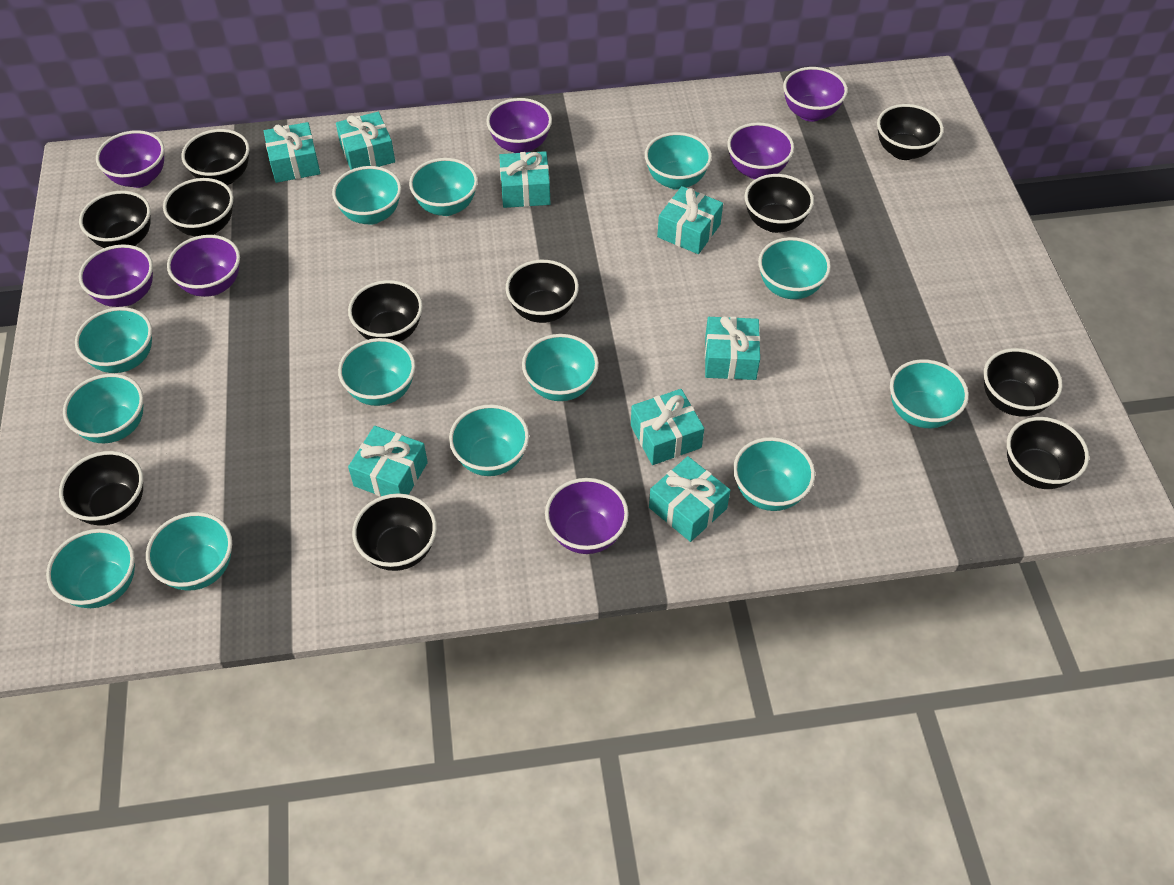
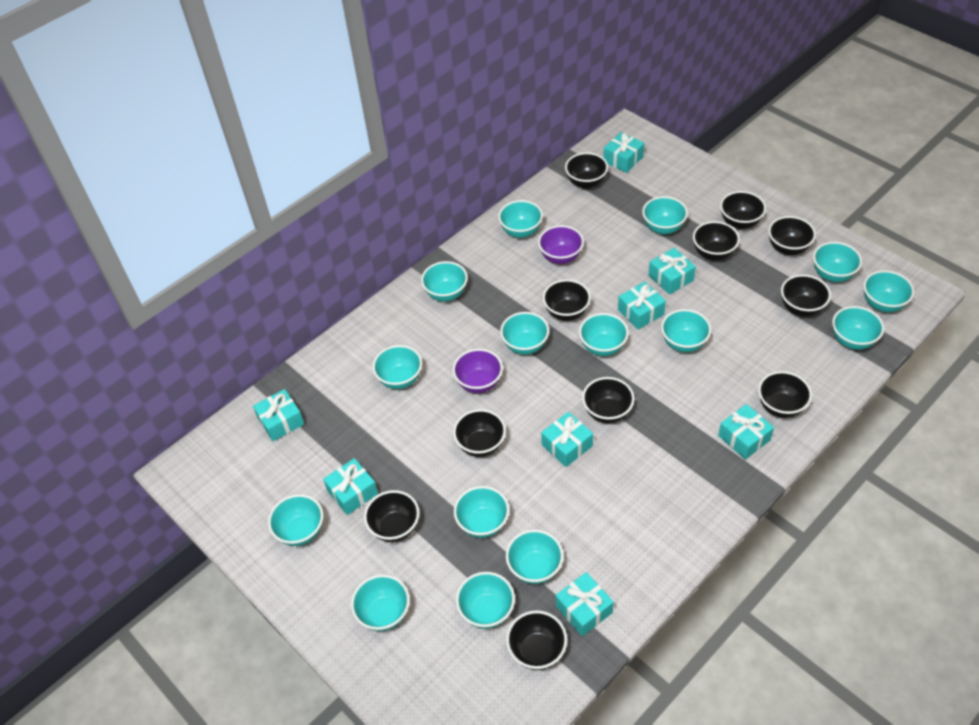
purple bowl: 7 -> 2
turquoise bowl: 13 -> 15

